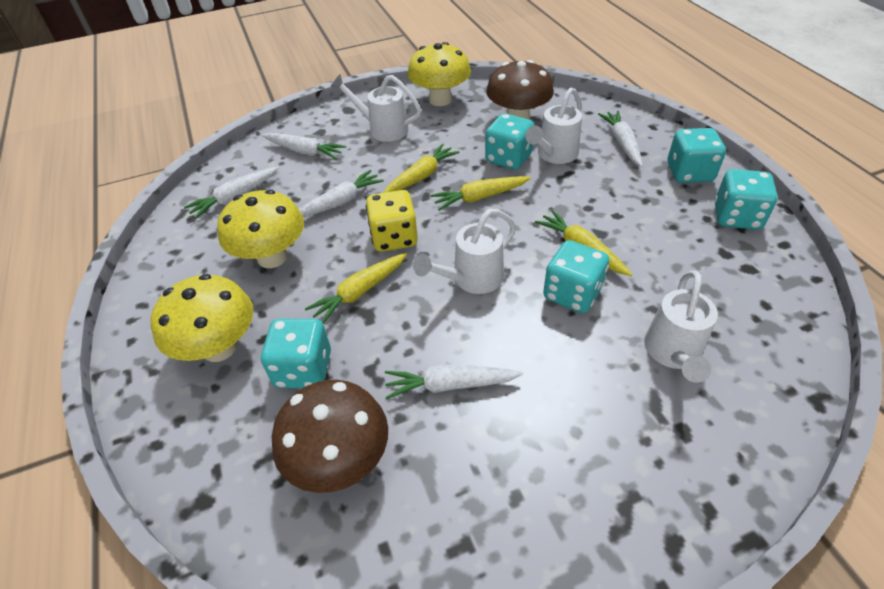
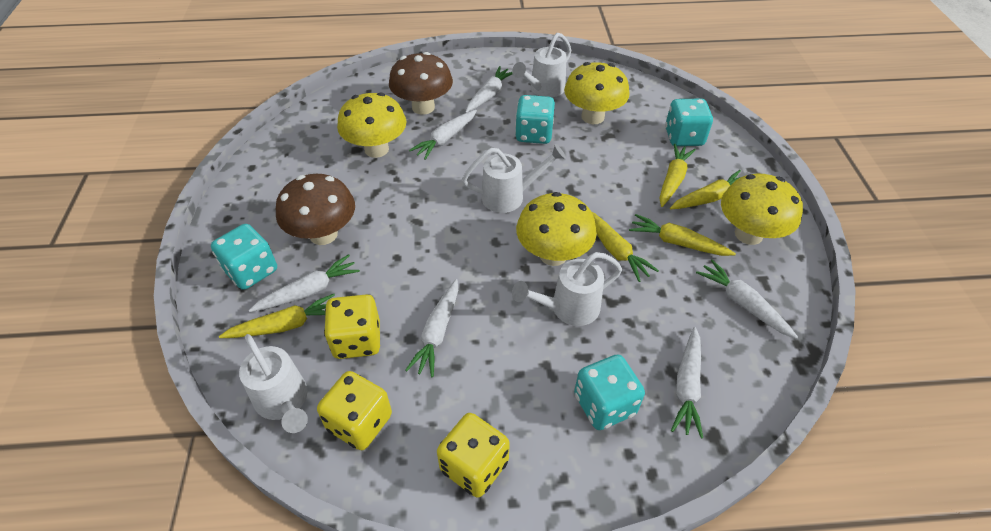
turquoise dice: 5 -> 4
white carrot: 5 -> 6
yellow carrot: 4 -> 5
yellow dice: 1 -> 3
yellow mushroom: 3 -> 4

